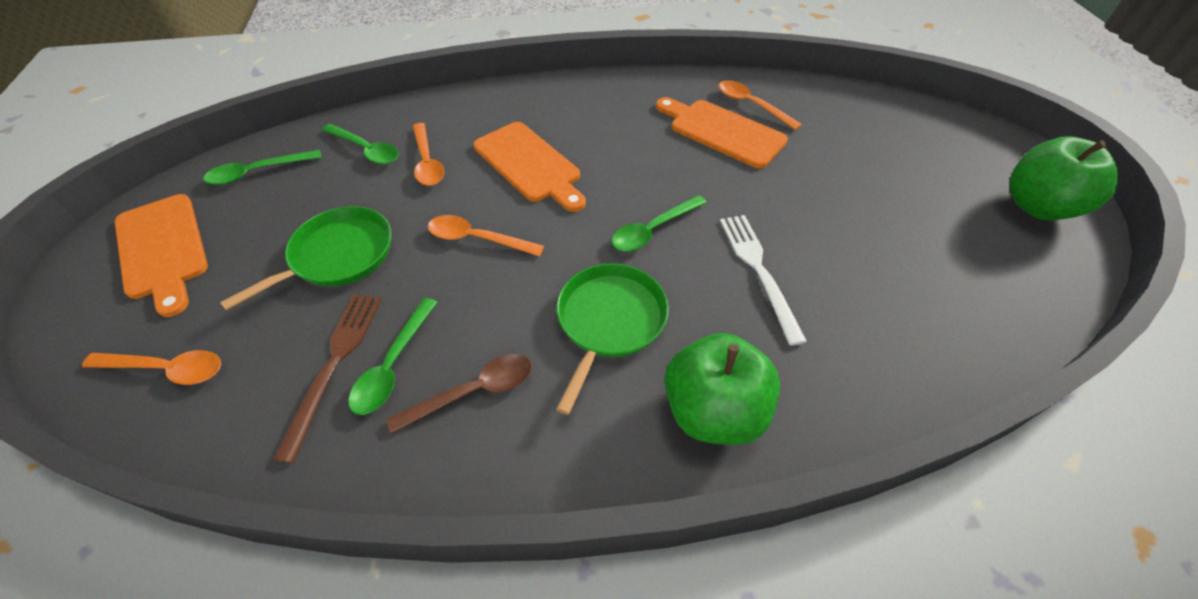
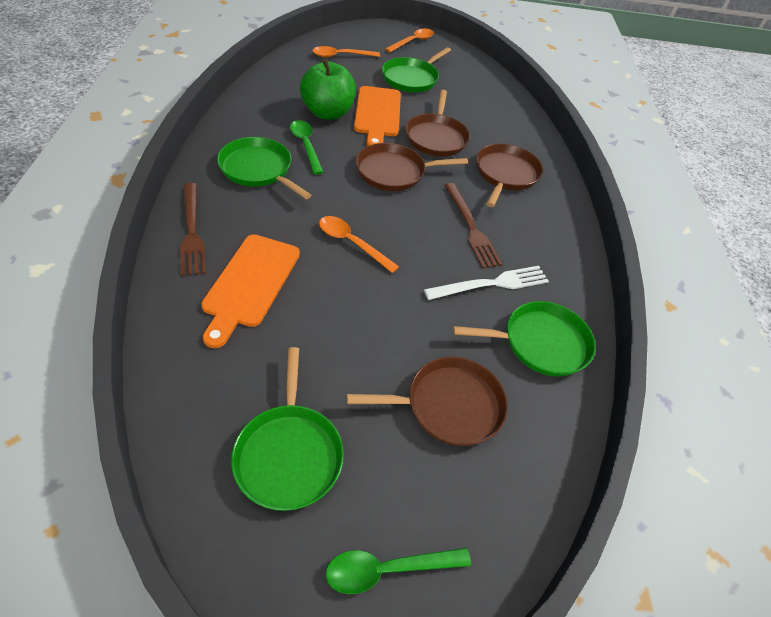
brown fork: 1 -> 2
brown pan: 0 -> 4
brown spoon: 1 -> 0
green apple: 2 -> 1
green pan: 2 -> 4
green spoon: 4 -> 2
orange cutting board: 3 -> 2
orange spoon: 4 -> 3

